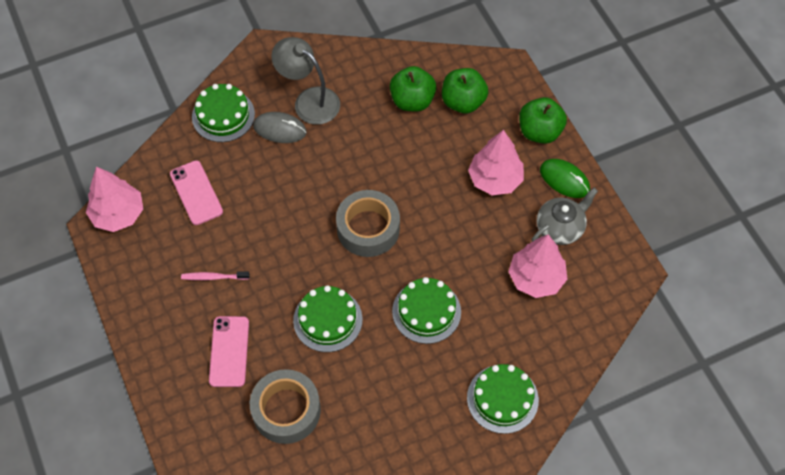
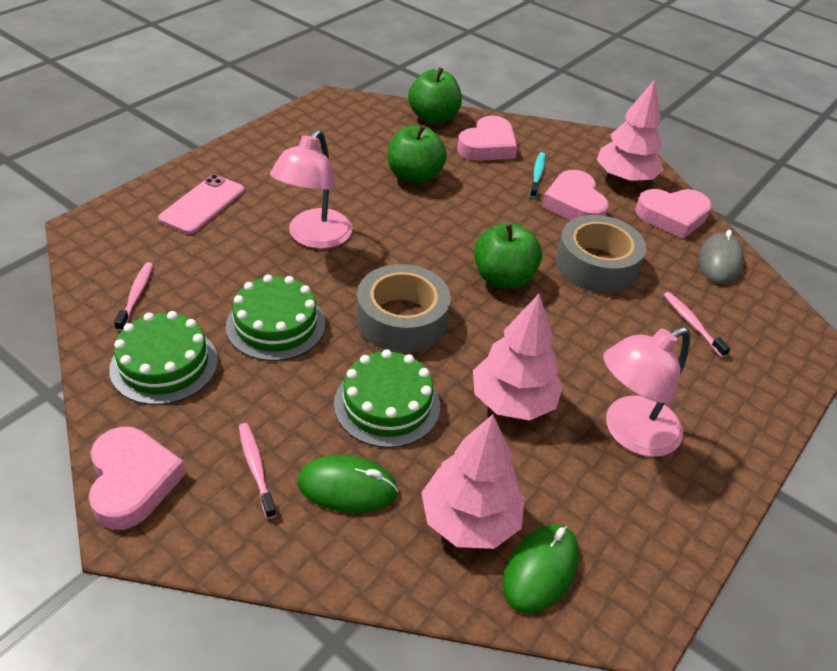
green cake: 4 -> 3
green mouse: 1 -> 2
grey lamp: 1 -> 0
grey teapot: 1 -> 0
pink heart: 0 -> 4
pink lamp: 0 -> 2
pink phone: 2 -> 1
pink toothbrush: 1 -> 3
turquoise toothbrush: 0 -> 1

